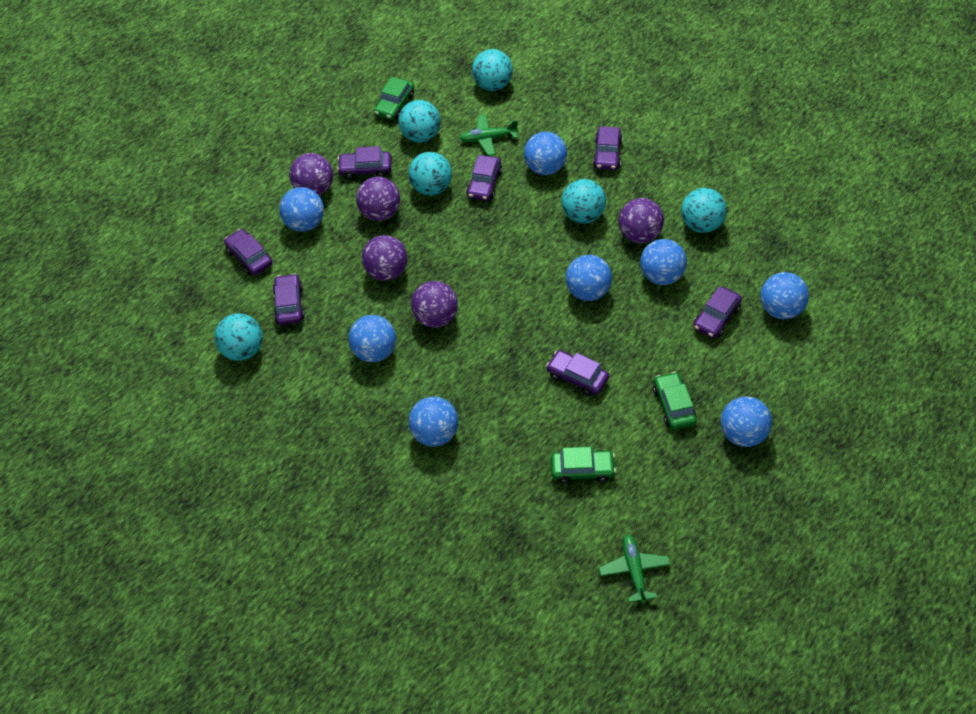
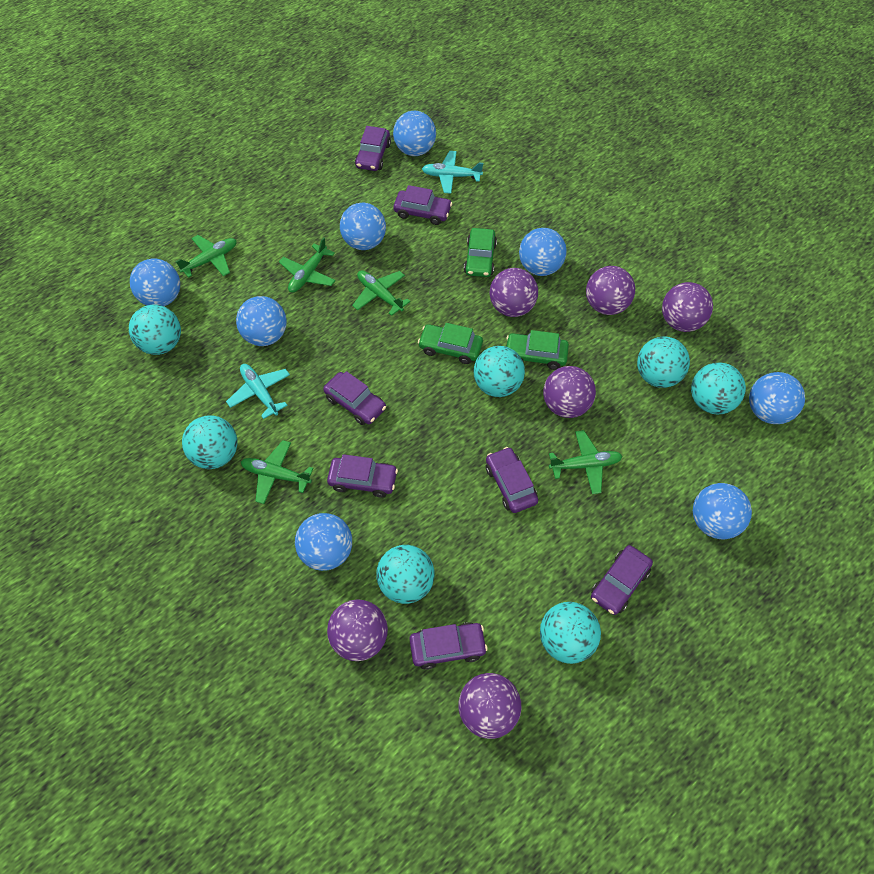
green plane: 2 -> 5
purple ball: 5 -> 6
turquoise ball: 6 -> 7
turquoise plane: 0 -> 2

